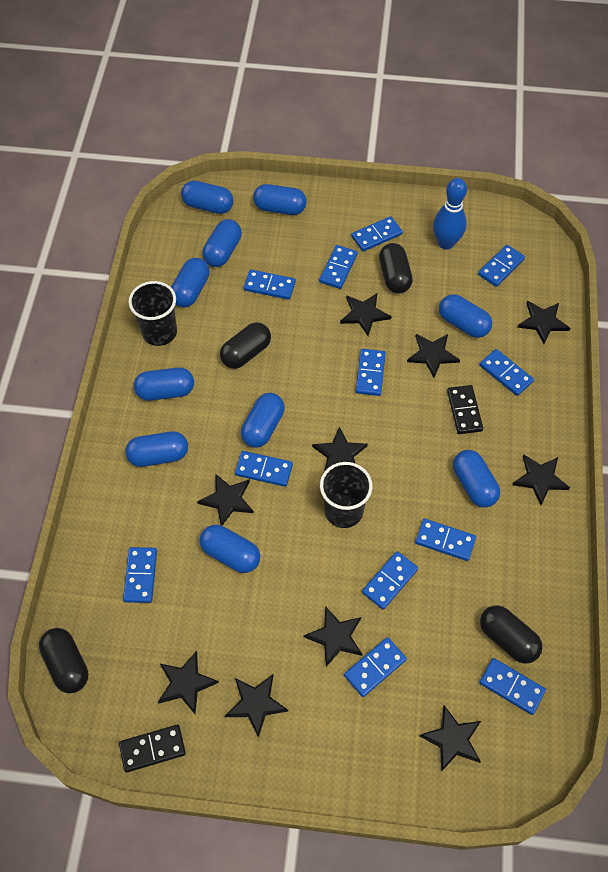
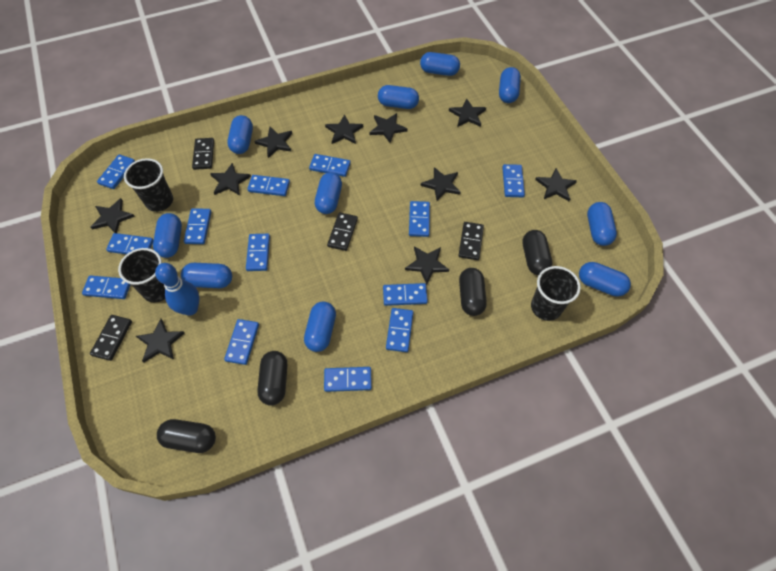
black cup: 2 -> 3
black domino: 2 -> 4
blue domino: 12 -> 13

